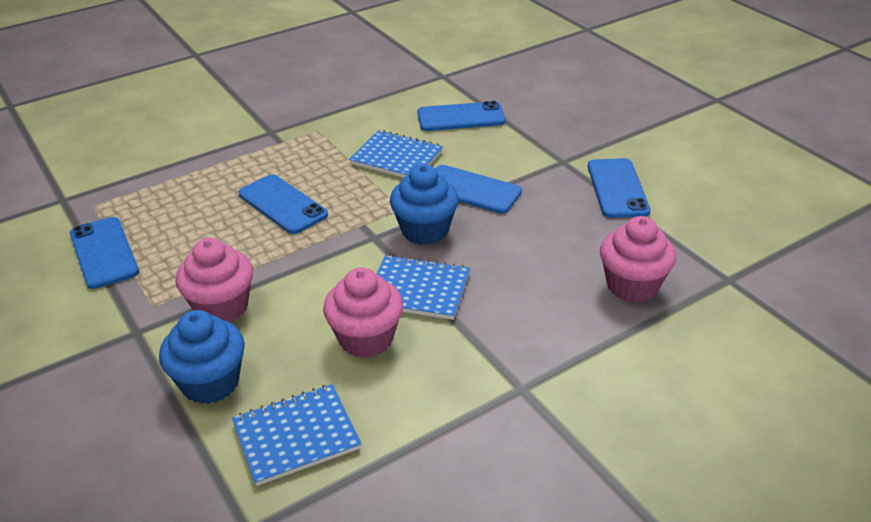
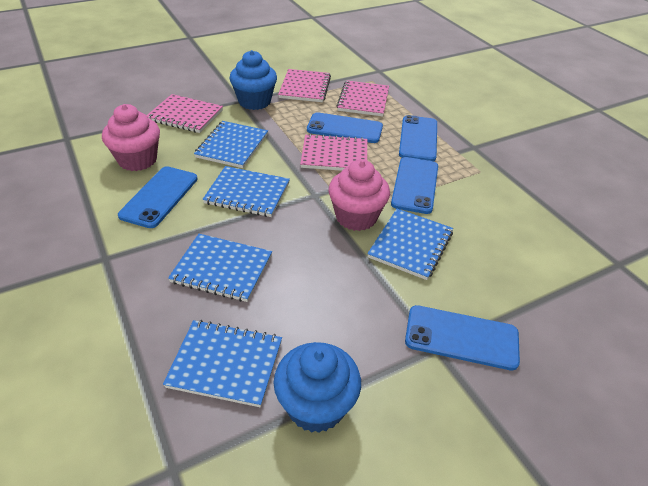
blue notebook: 3 -> 5
pink cupcake: 3 -> 2
pink notebook: 0 -> 4

